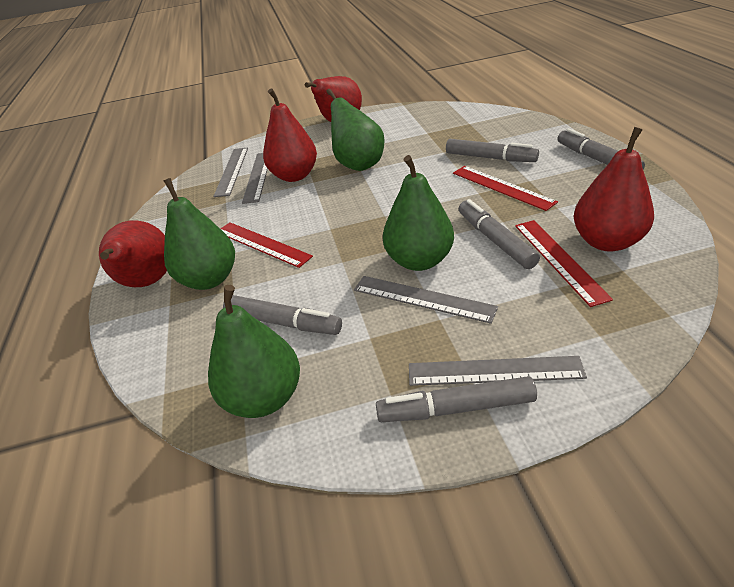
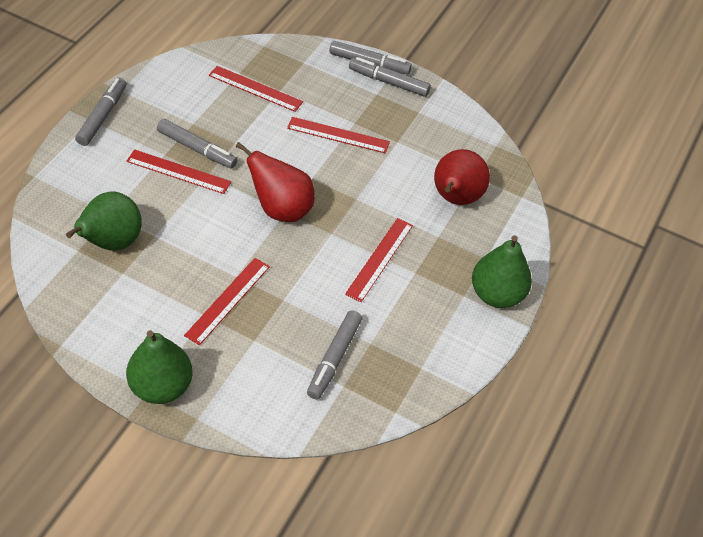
green pear: 4 -> 3
grey ruler: 4 -> 0
red pear: 4 -> 2
red ruler: 3 -> 5

